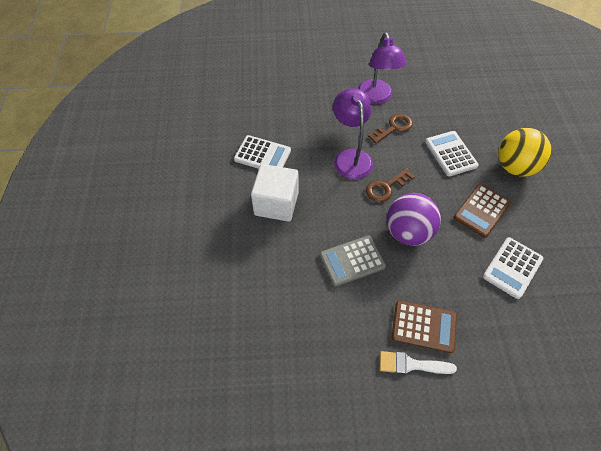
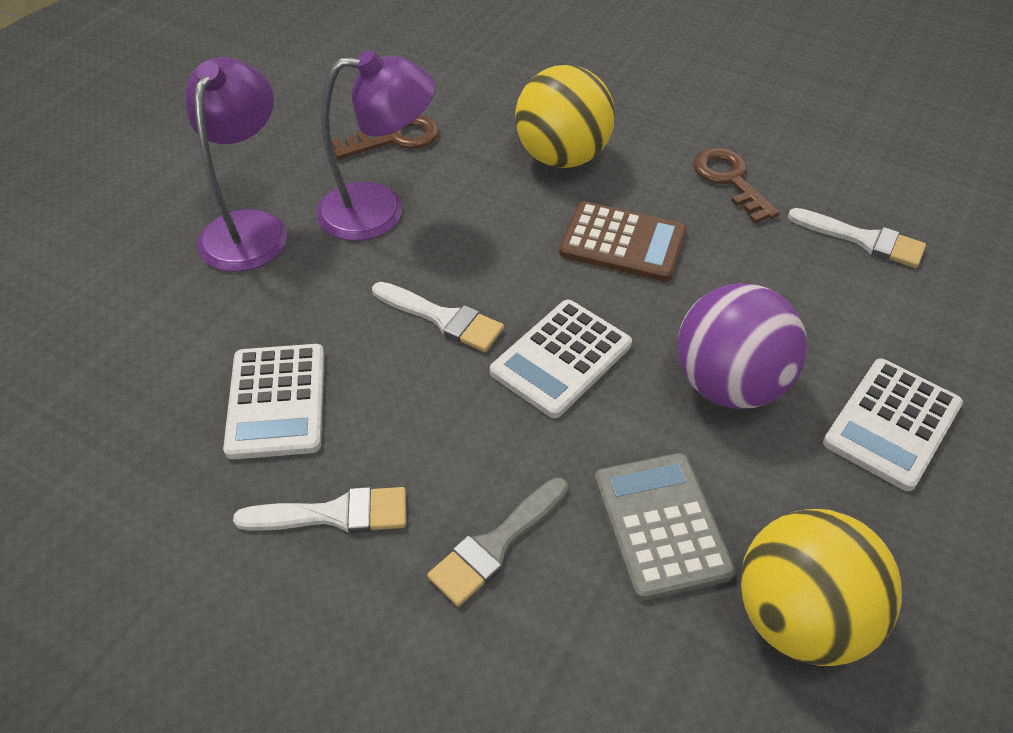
brown calculator: 2 -> 1
grey brush: 0 -> 1
white brush: 1 -> 3
white cube: 1 -> 0
yellow ball: 1 -> 2

